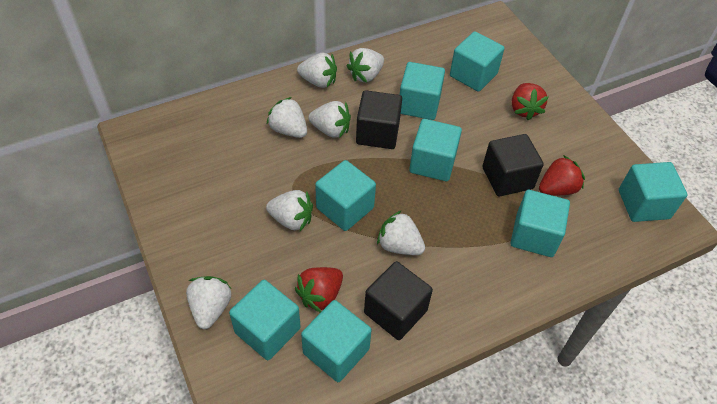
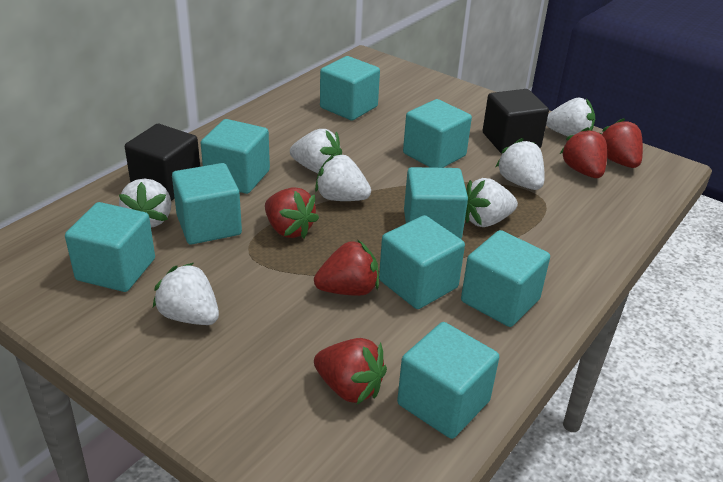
black cube: 3 -> 2
red strawberry: 3 -> 5
turquoise cube: 8 -> 9

